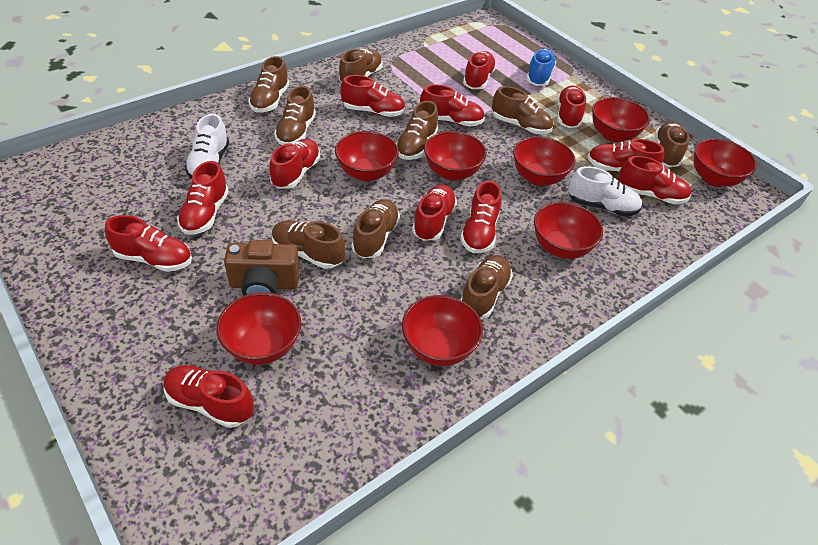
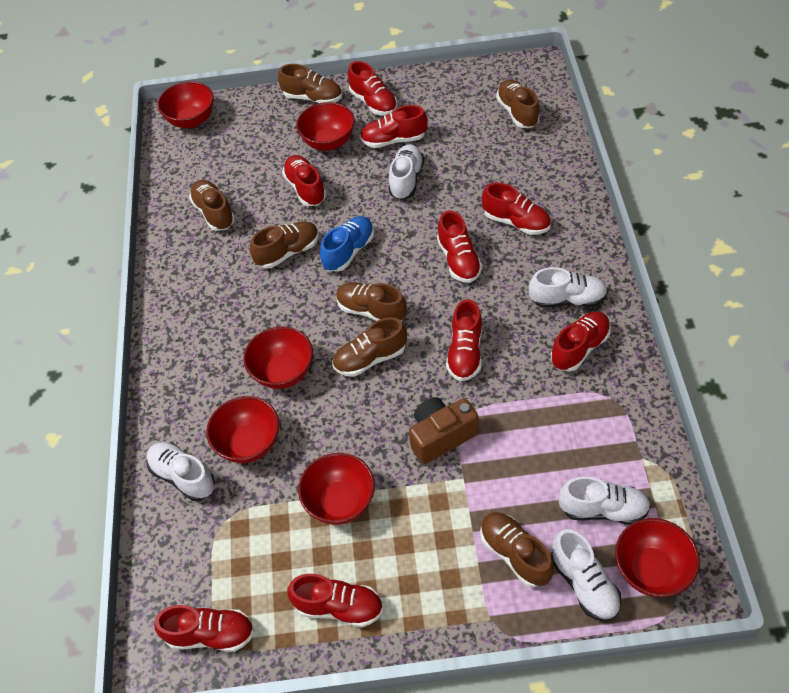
brown shoe: 9 -> 7
red bowl: 8 -> 6
red shoe: 12 -> 9
white shoe: 2 -> 5

